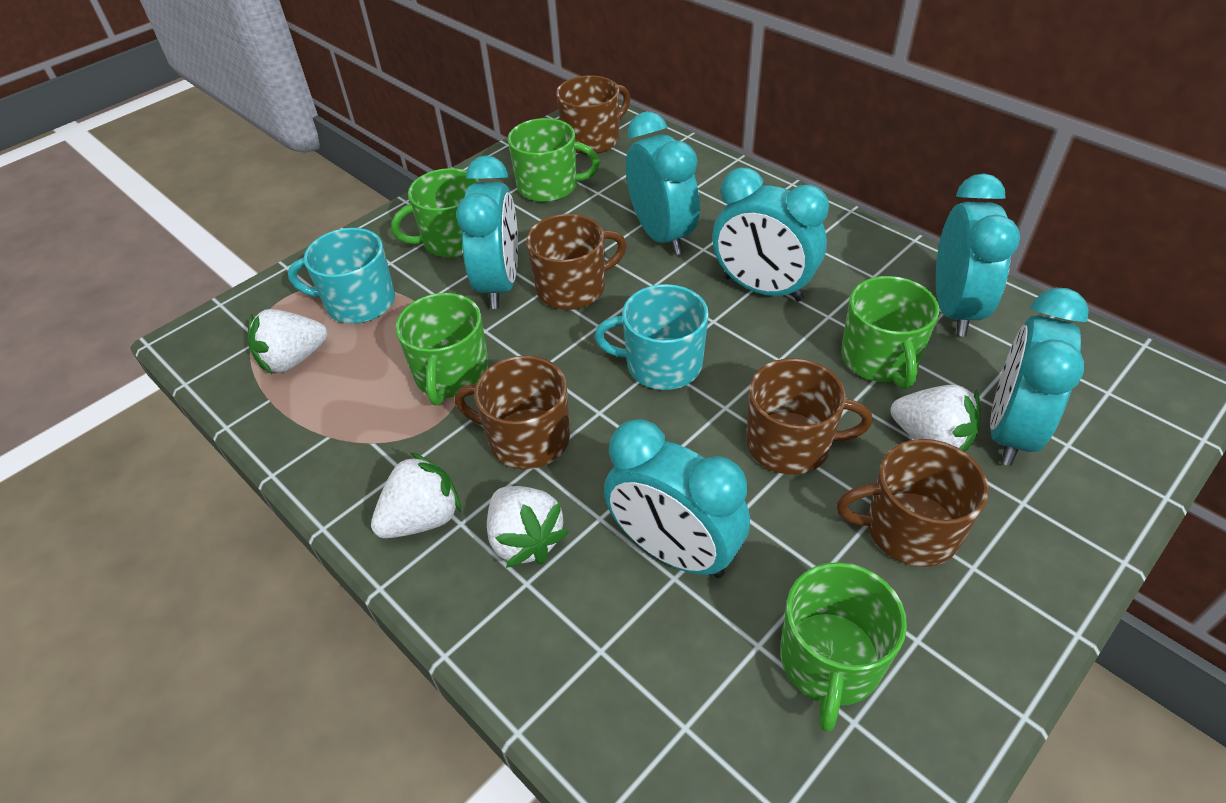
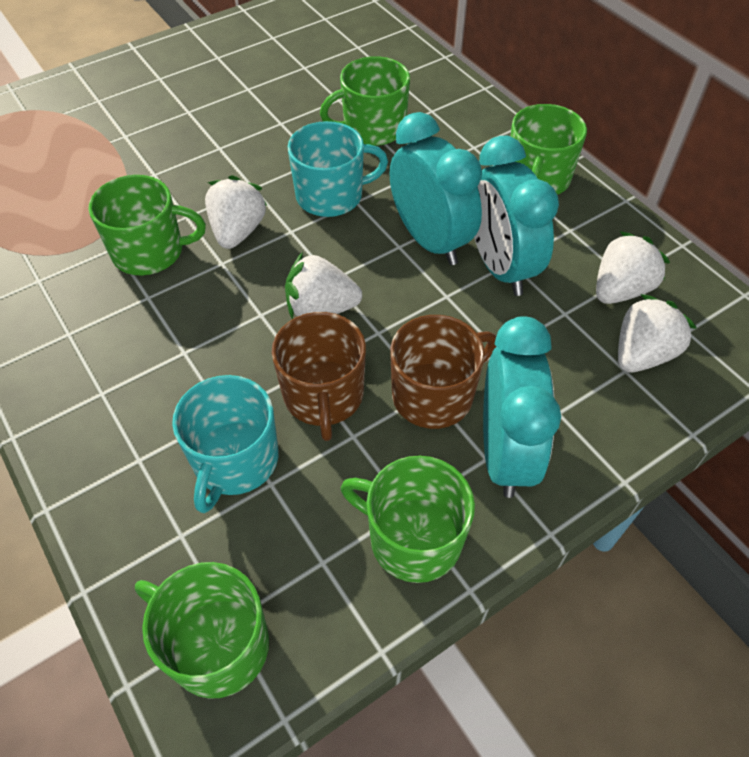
brown mug: 5 -> 2
turquoise clock: 6 -> 3

